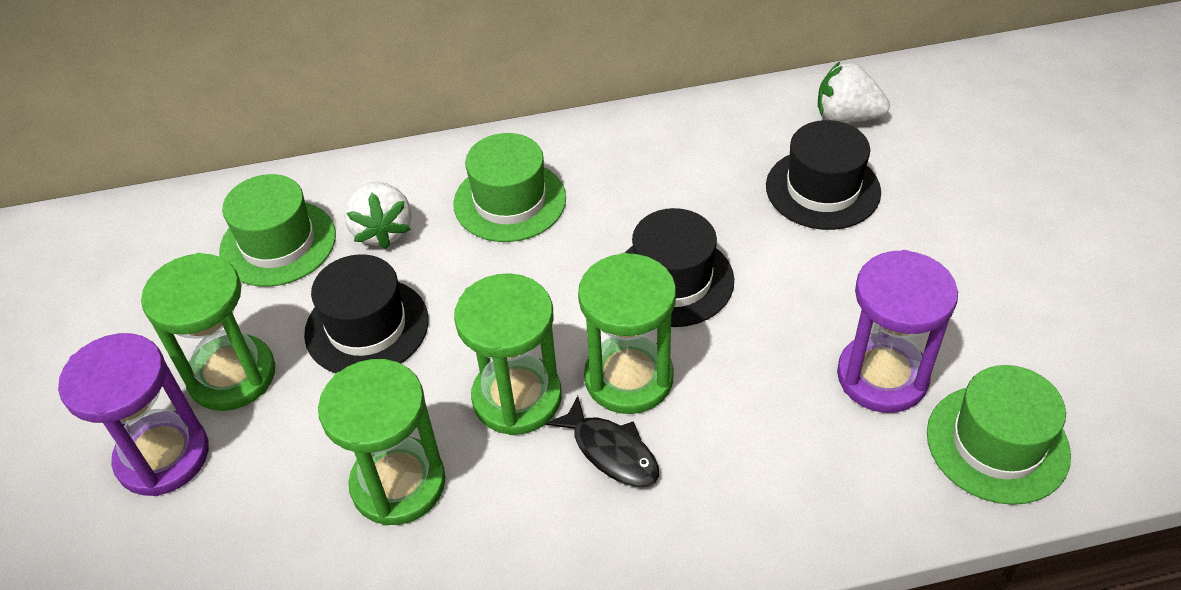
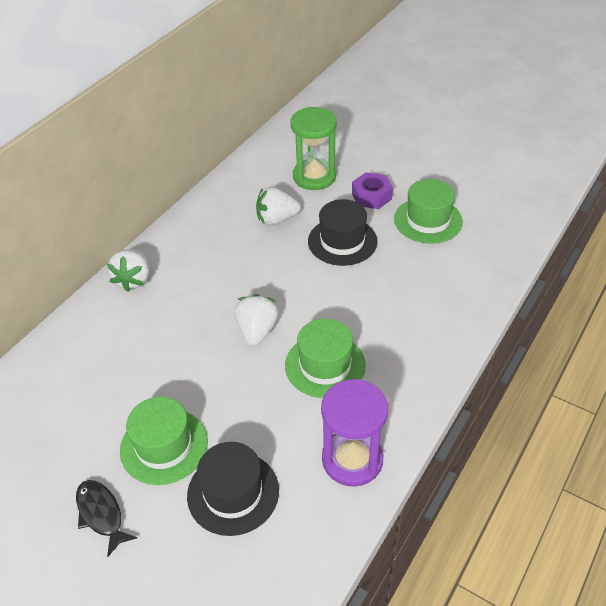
black hat: 3 -> 2
green hourglass: 4 -> 1
purple hourglass: 2 -> 1
purple nut: 0 -> 1
white strawberry: 2 -> 3

